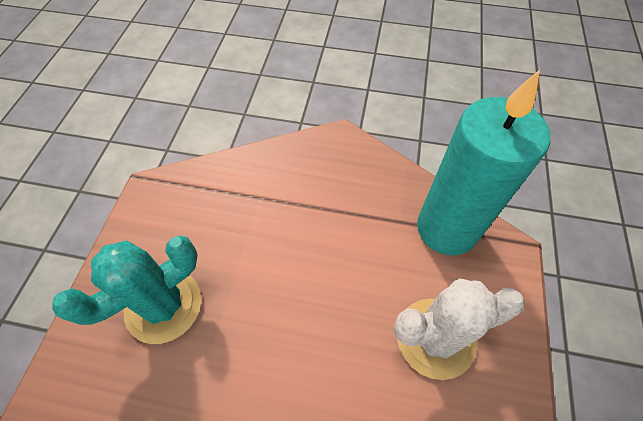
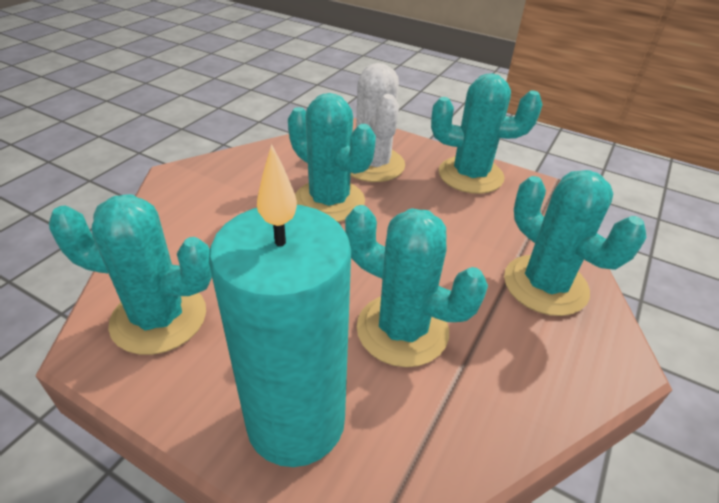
turquoise cactus: 1 -> 5

